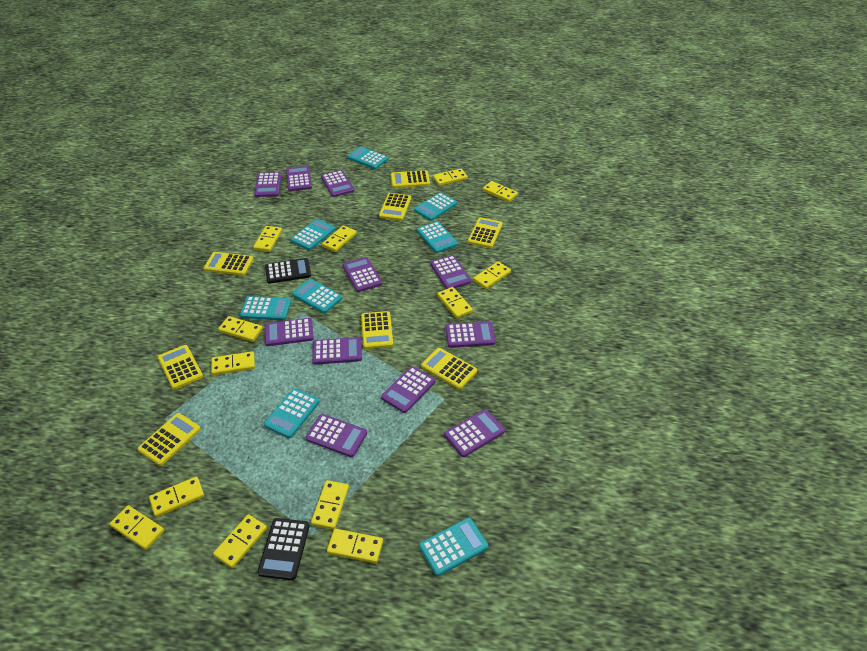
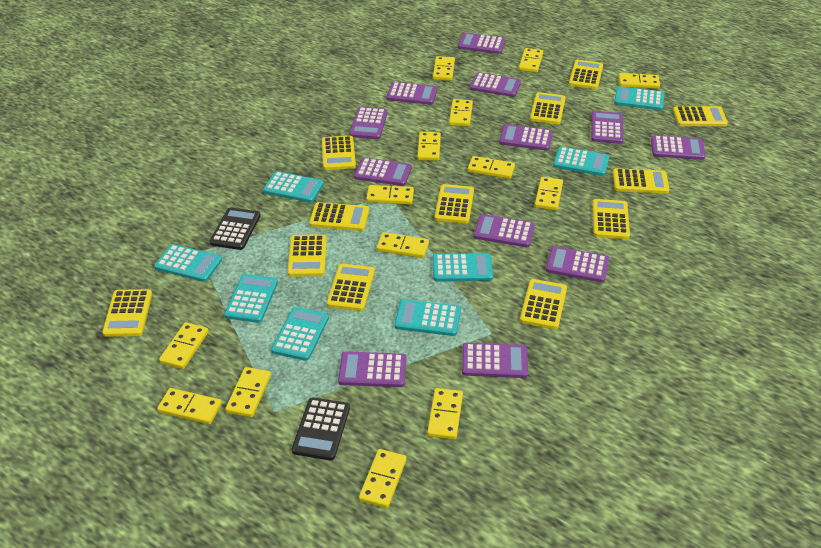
purple calculator: 11 -> 12
yellow calculator: 8 -> 12
yellow domino: 13 -> 14

